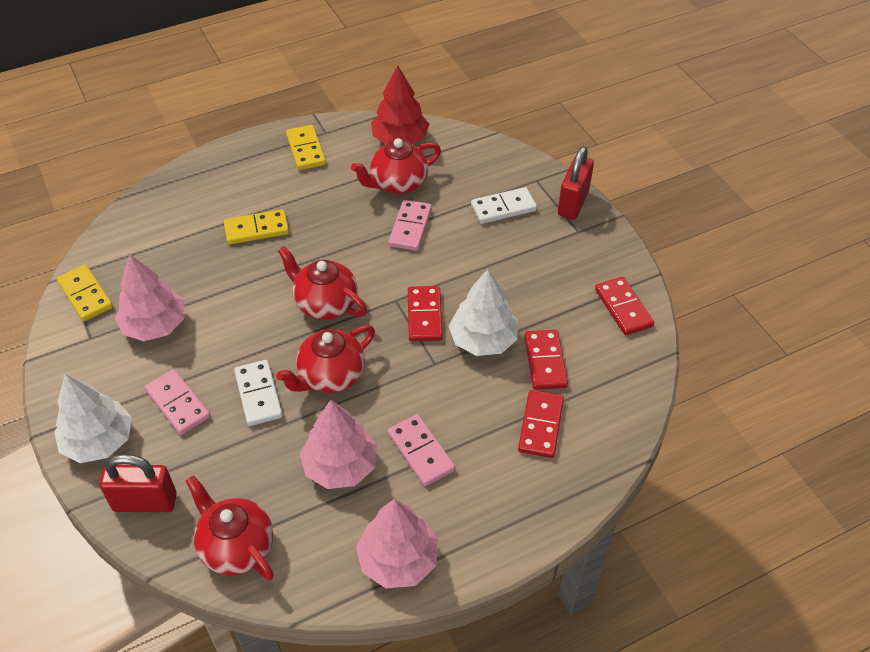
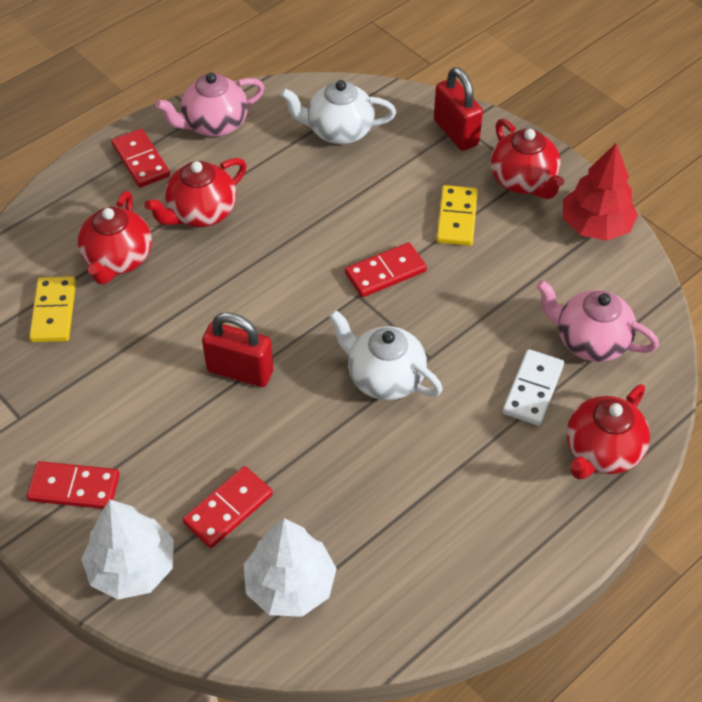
pink domino: 3 -> 0
pink teapot: 0 -> 2
pink tree: 3 -> 0
white domino: 2 -> 1
white teapot: 0 -> 2
yellow domino: 3 -> 2

